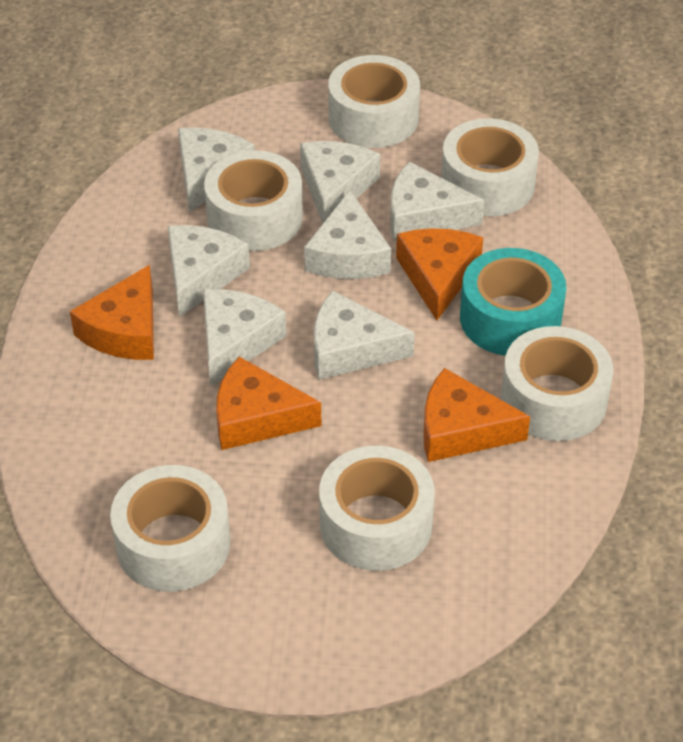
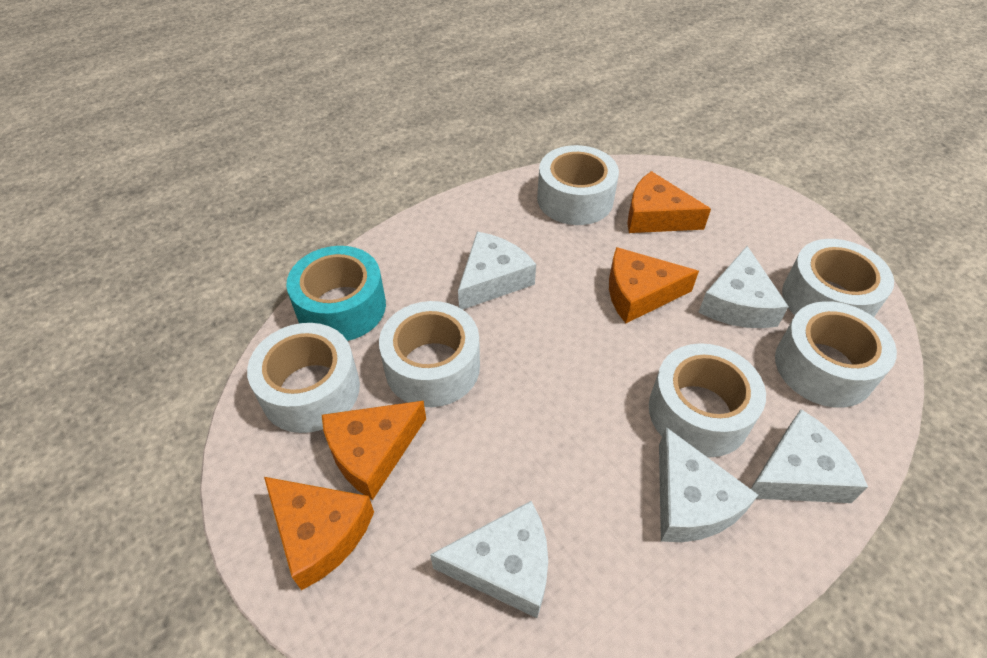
white cheese: 7 -> 5

